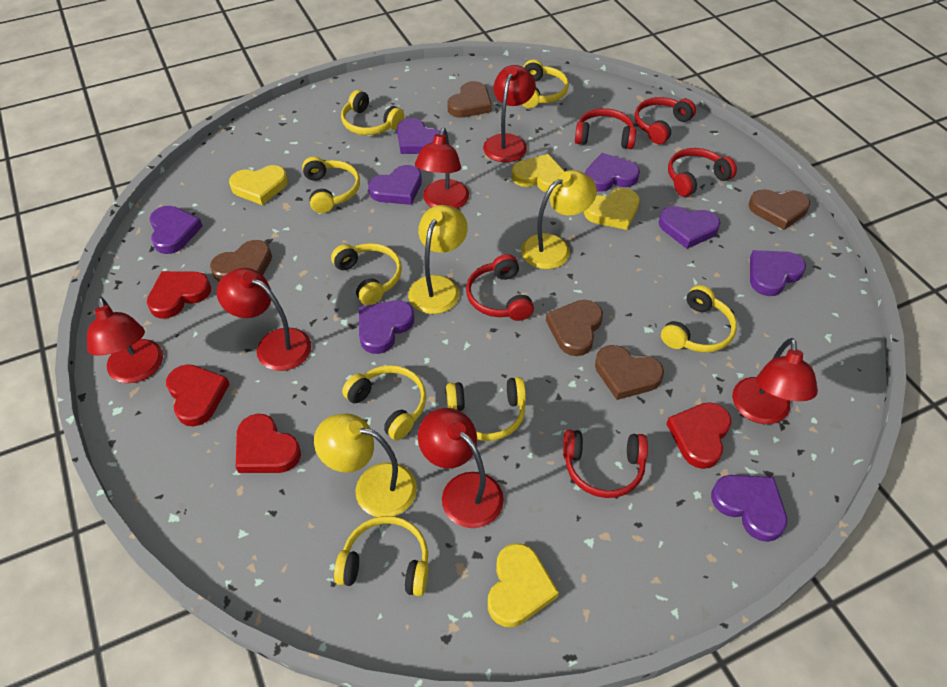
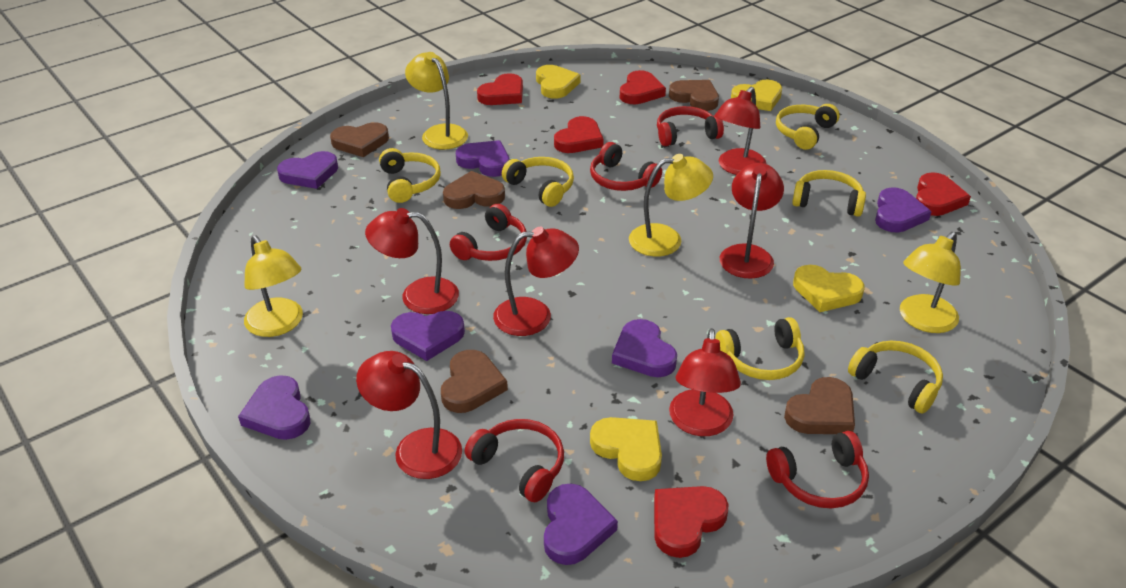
purple heart: 8 -> 7
red heart: 4 -> 5
yellow headphones: 8 -> 6
yellow lamp: 3 -> 4

